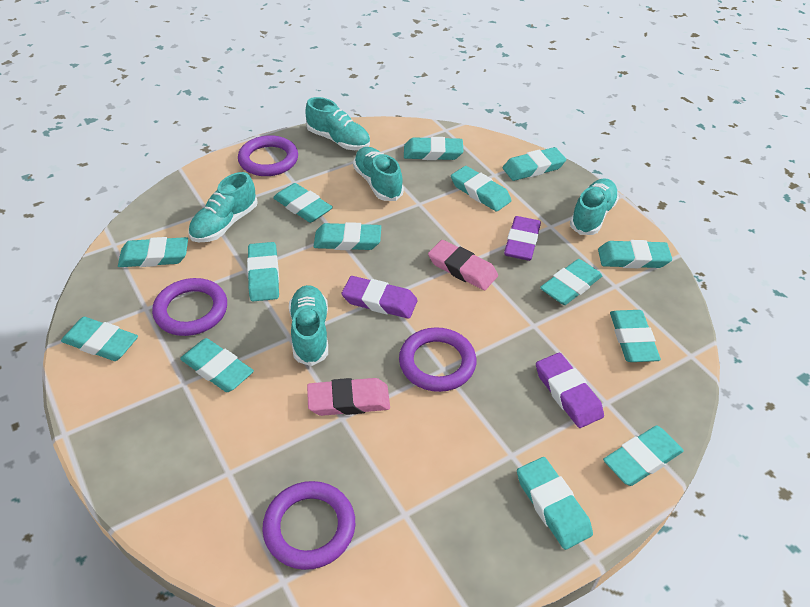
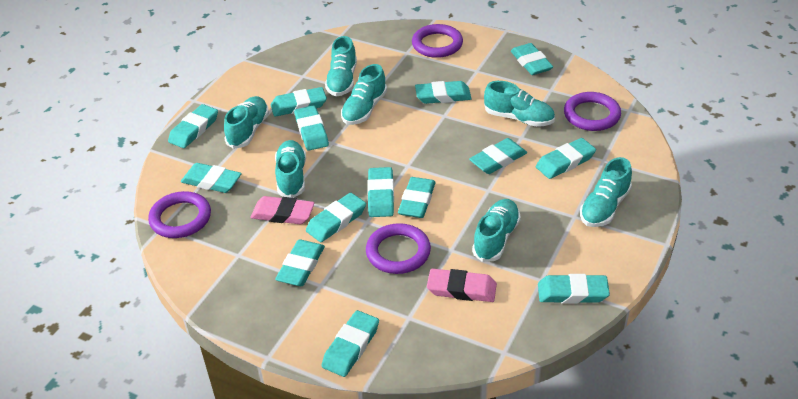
purple eraser: 3 -> 0
turquoise shoe: 5 -> 7

